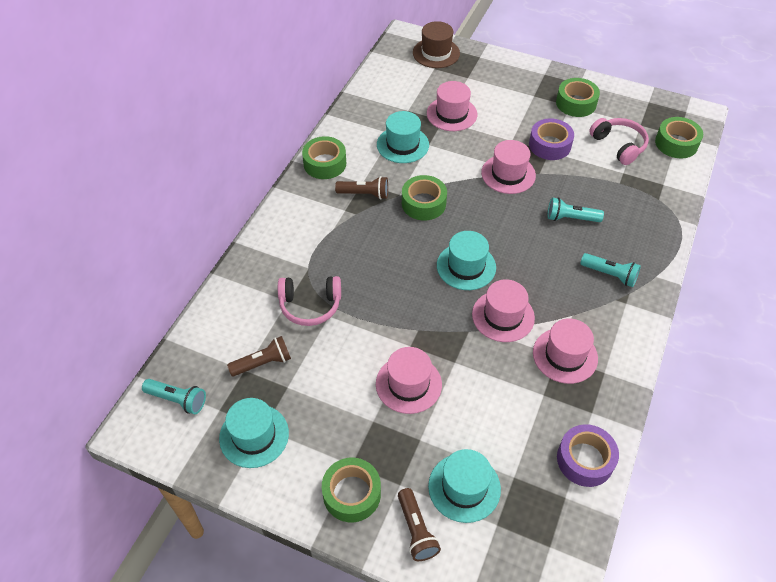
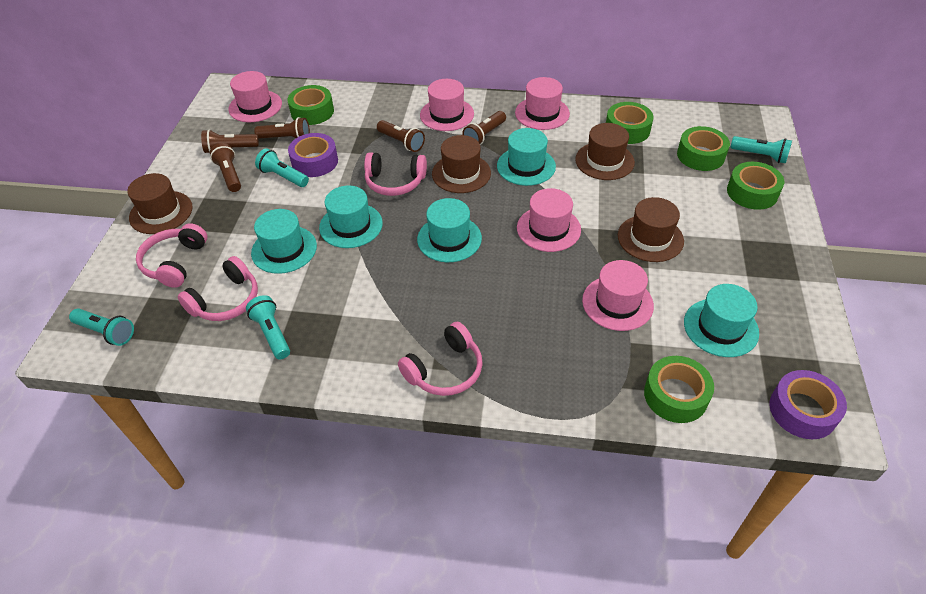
brown flashlight: 3 -> 5
brown hat: 1 -> 4
pink headphones: 2 -> 4
turquoise flashlight: 3 -> 4
turquoise hat: 4 -> 5

